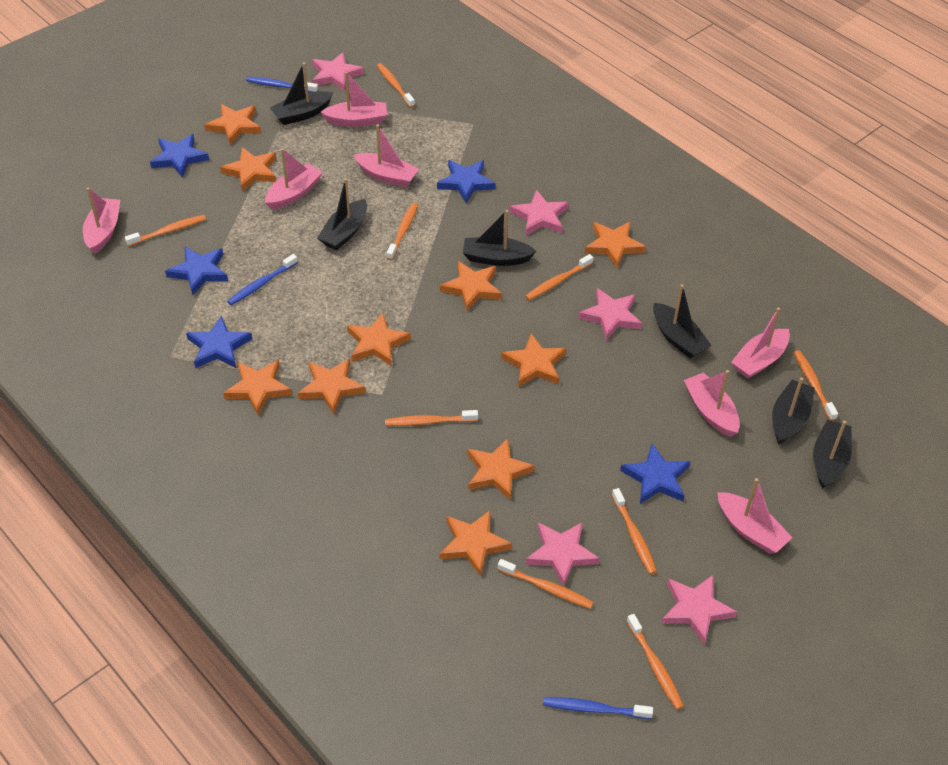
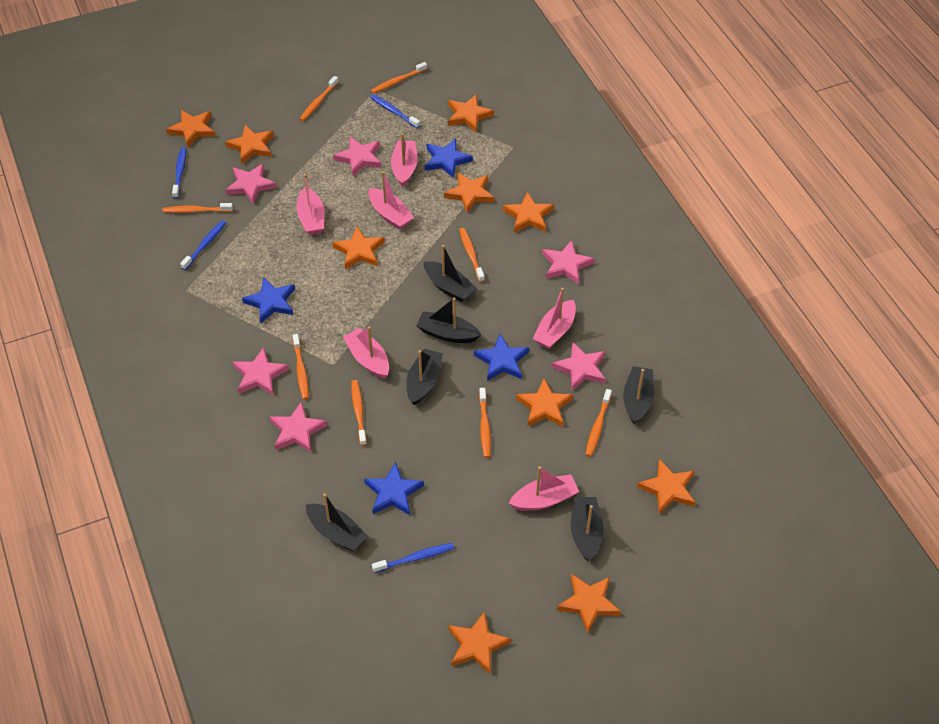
blue star: 5 -> 4
blue toothbrush: 3 -> 4
orange toothbrush: 9 -> 8
pink boat: 7 -> 6
pink star: 5 -> 6

